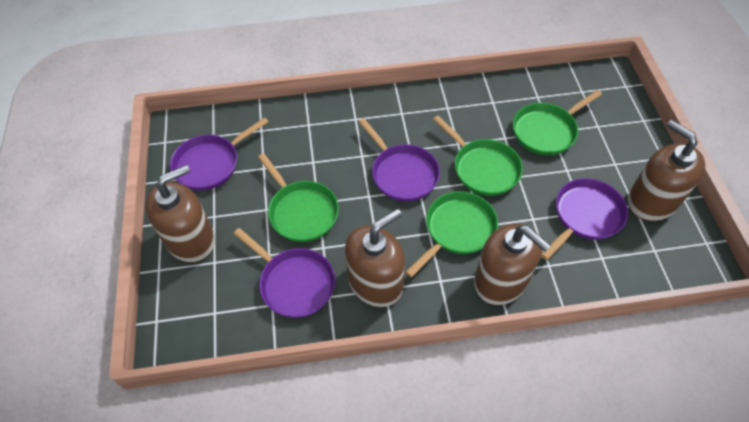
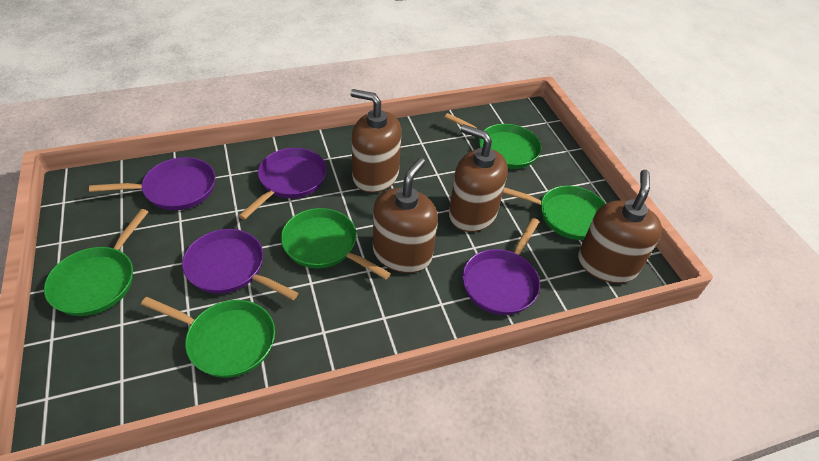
green pan: 4 -> 5

